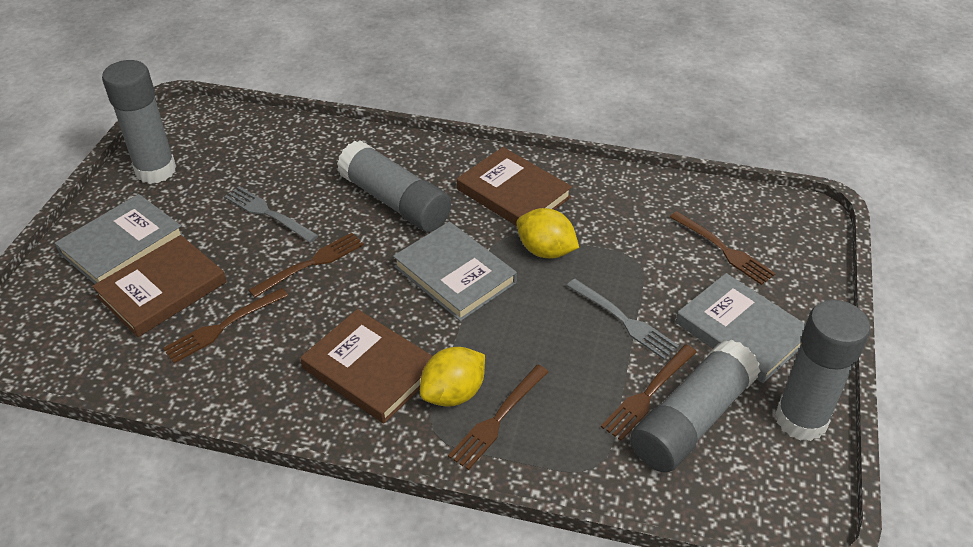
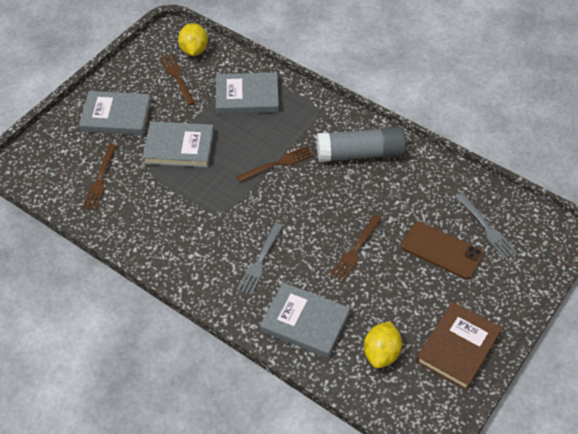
brown book: 3 -> 1
brown fork: 5 -> 4
brown phone: 0 -> 1
grey book: 3 -> 4
grey glue stick: 4 -> 1

